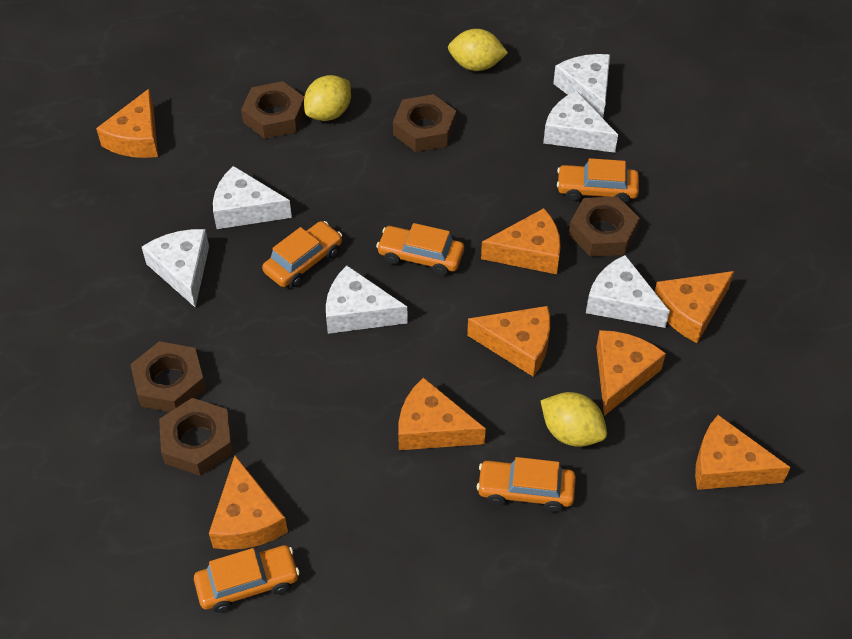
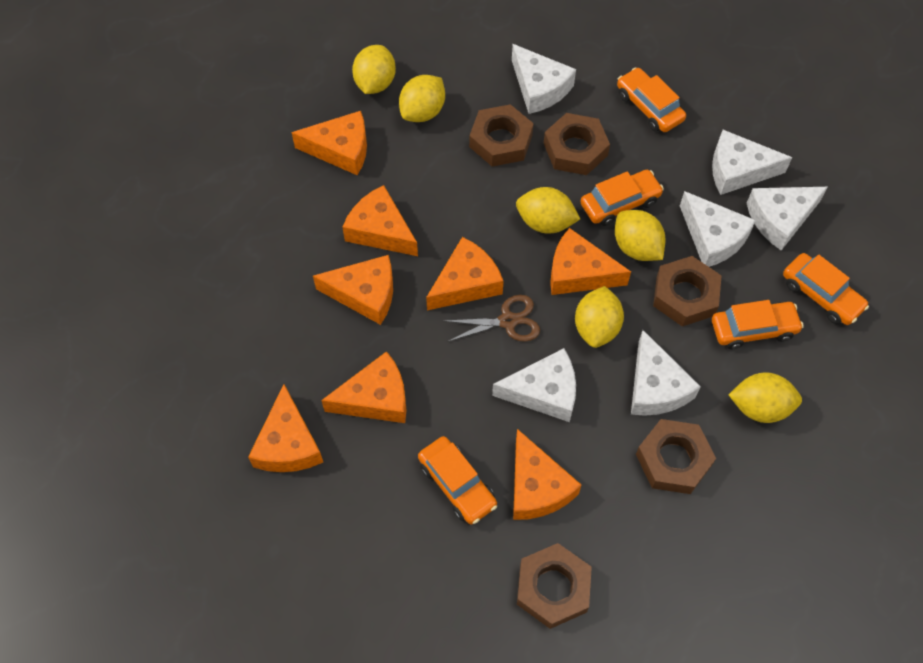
brown scissors: 0 -> 1
yellow lemon: 3 -> 6

